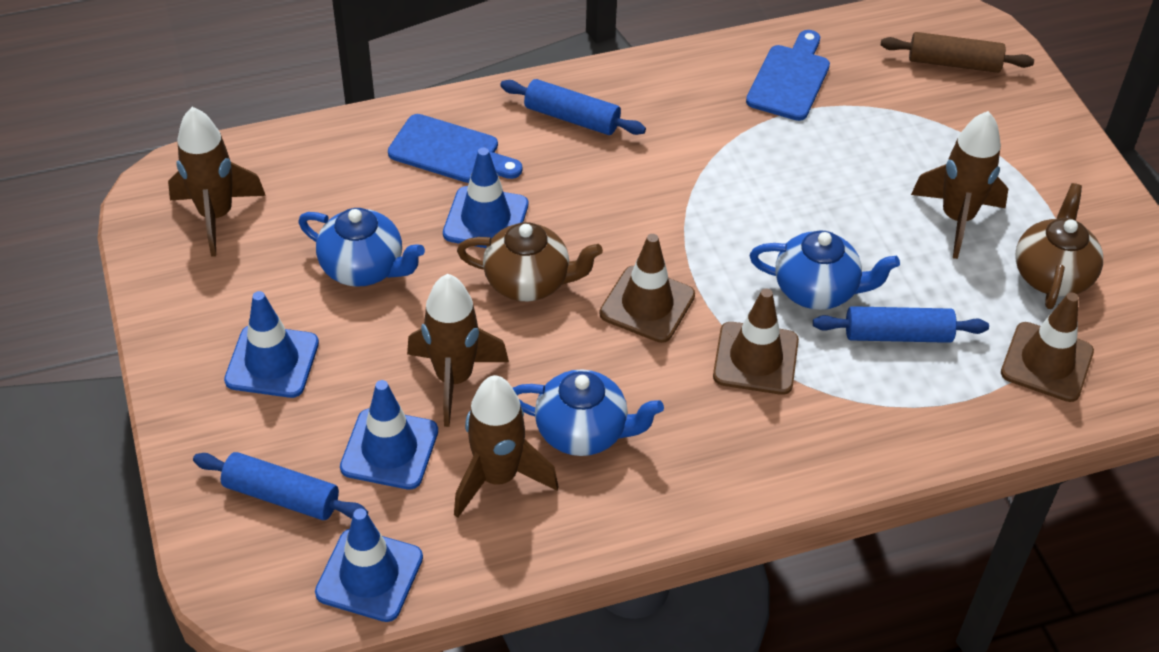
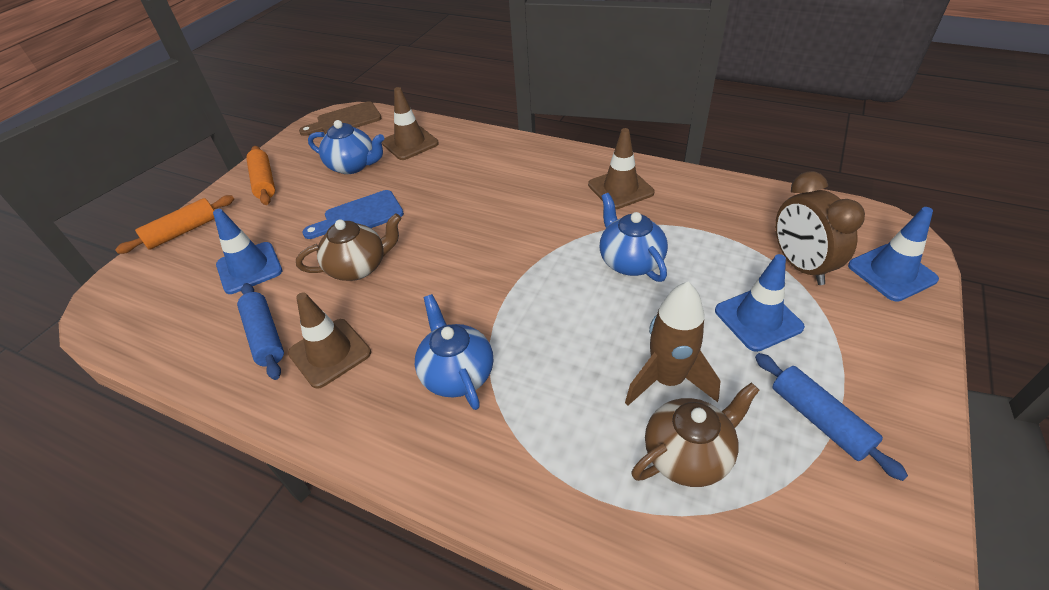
blue cutting board: 2 -> 1
blue rolling pin: 3 -> 2
blue traffic cone: 4 -> 3
brown clock: 0 -> 1
brown cutting board: 0 -> 1
brown rocket: 4 -> 1
brown rolling pin: 1 -> 0
orange rolling pin: 0 -> 2

